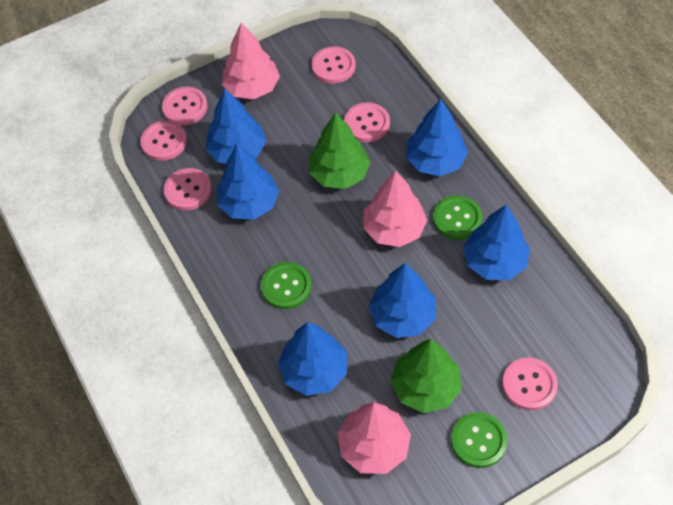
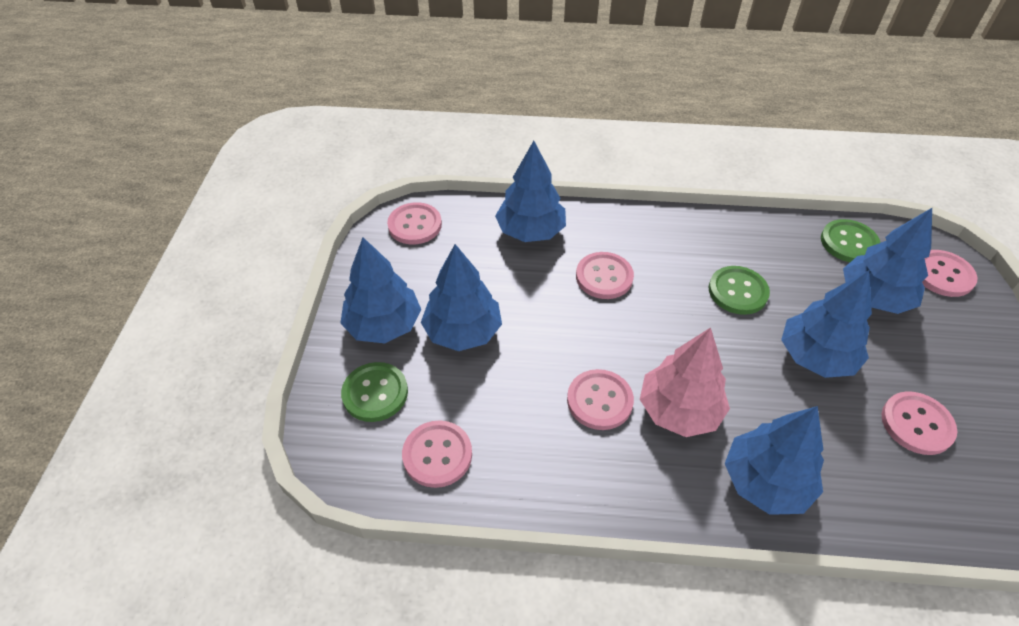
green tree: 2 -> 0
pink tree: 3 -> 1

